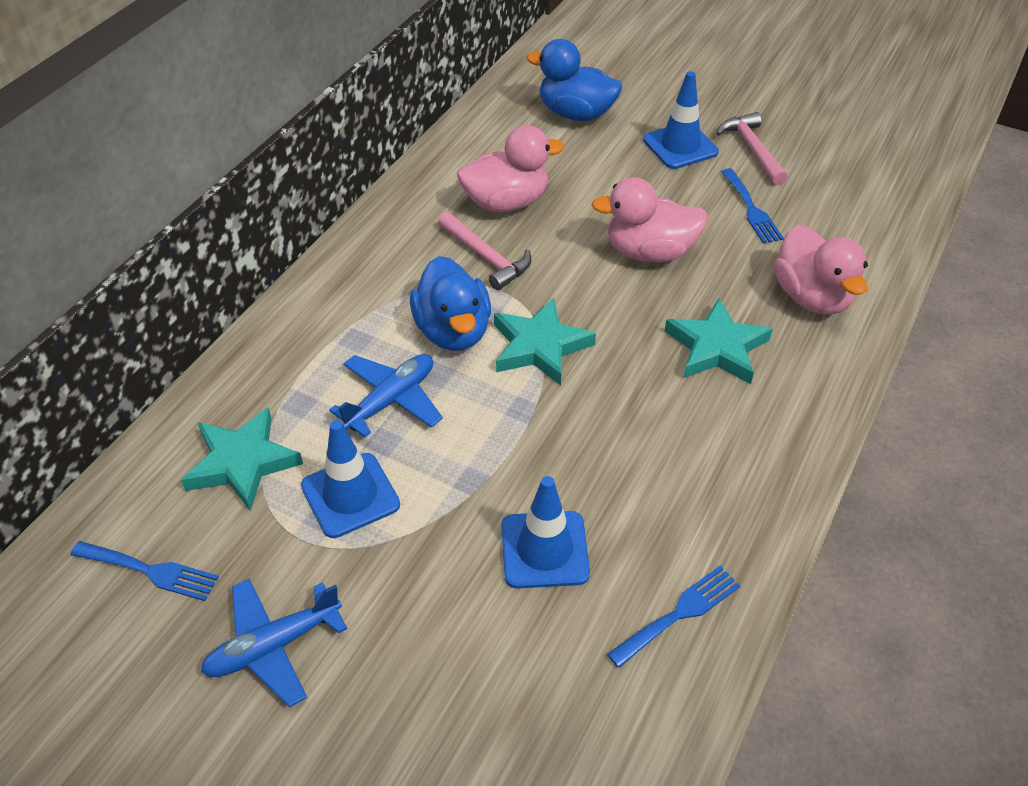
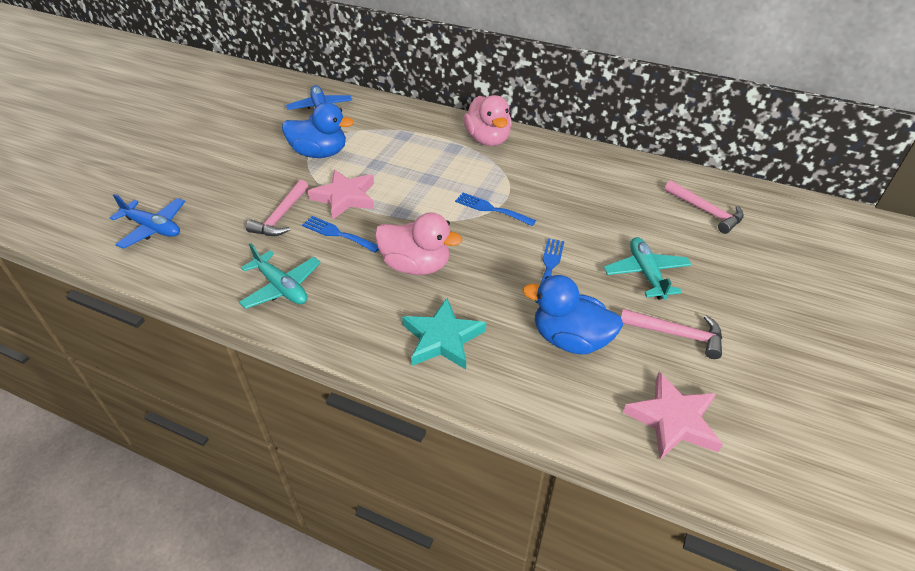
blue traffic cone: 3 -> 0
pink duck: 3 -> 2
pink hammer: 2 -> 3
pink star: 0 -> 2
turquoise plane: 0 -> 2
turquoise star: 3 -> 1

